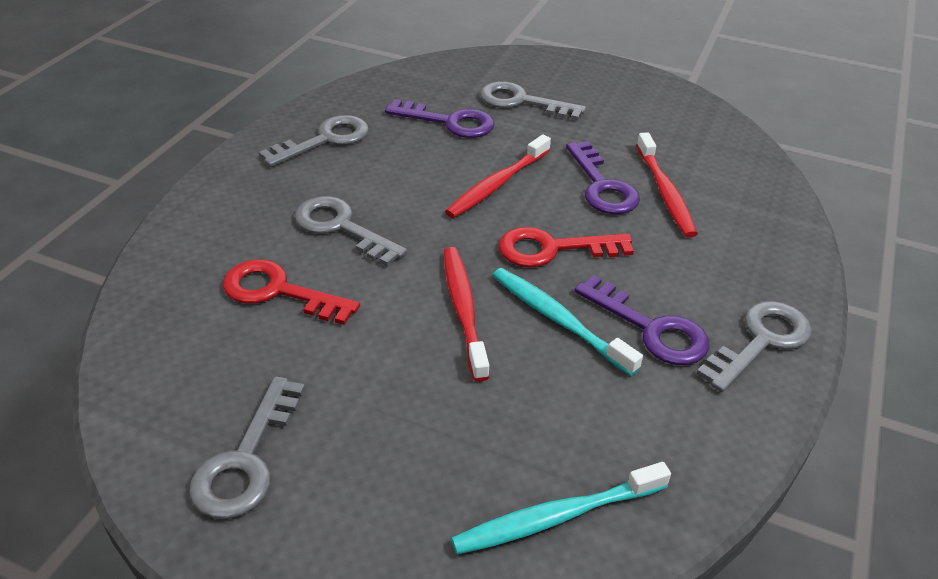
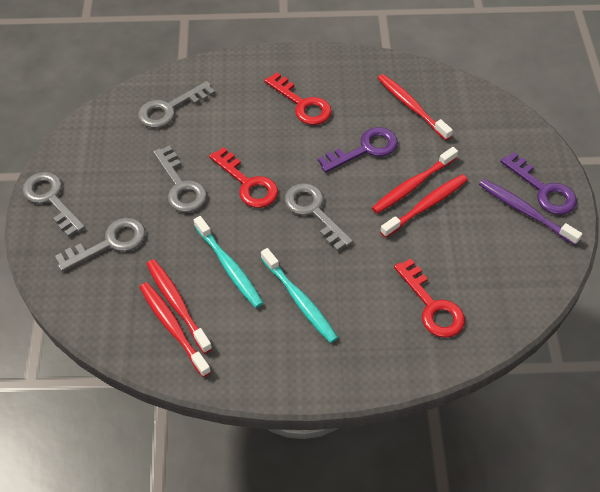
purple key: 3 -> 2
purple toothbrush: 0 -> 1
red key: 2 -> 3
red toothbrush: 3 -> 5

